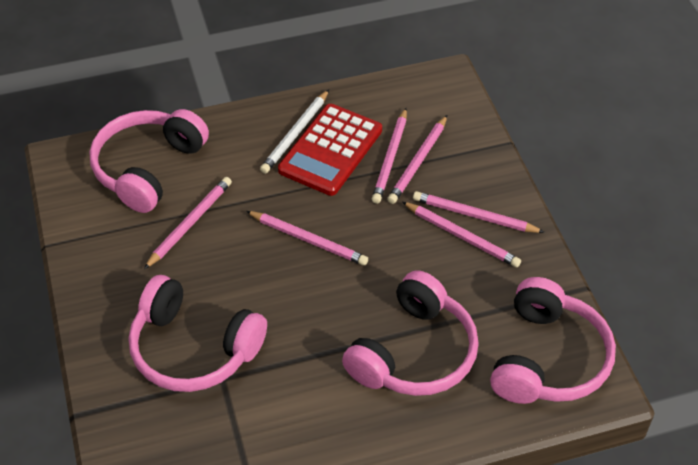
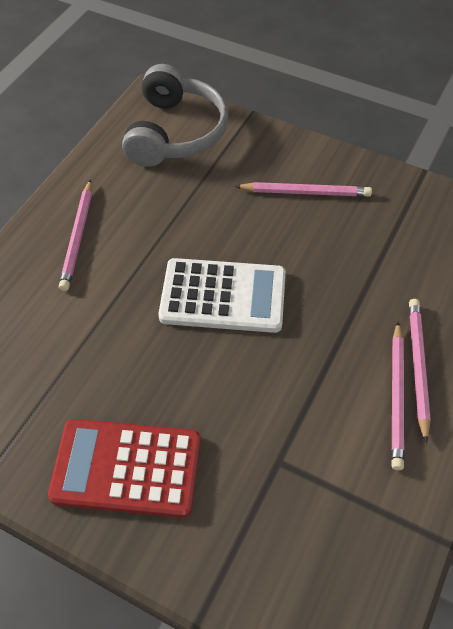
grey headphones: 0 -> 1
pink headphones: 4 -> 0
pink pencil: 6 -> 4
white calculator: 0 -> 1
white pencil: 1 -> 0

